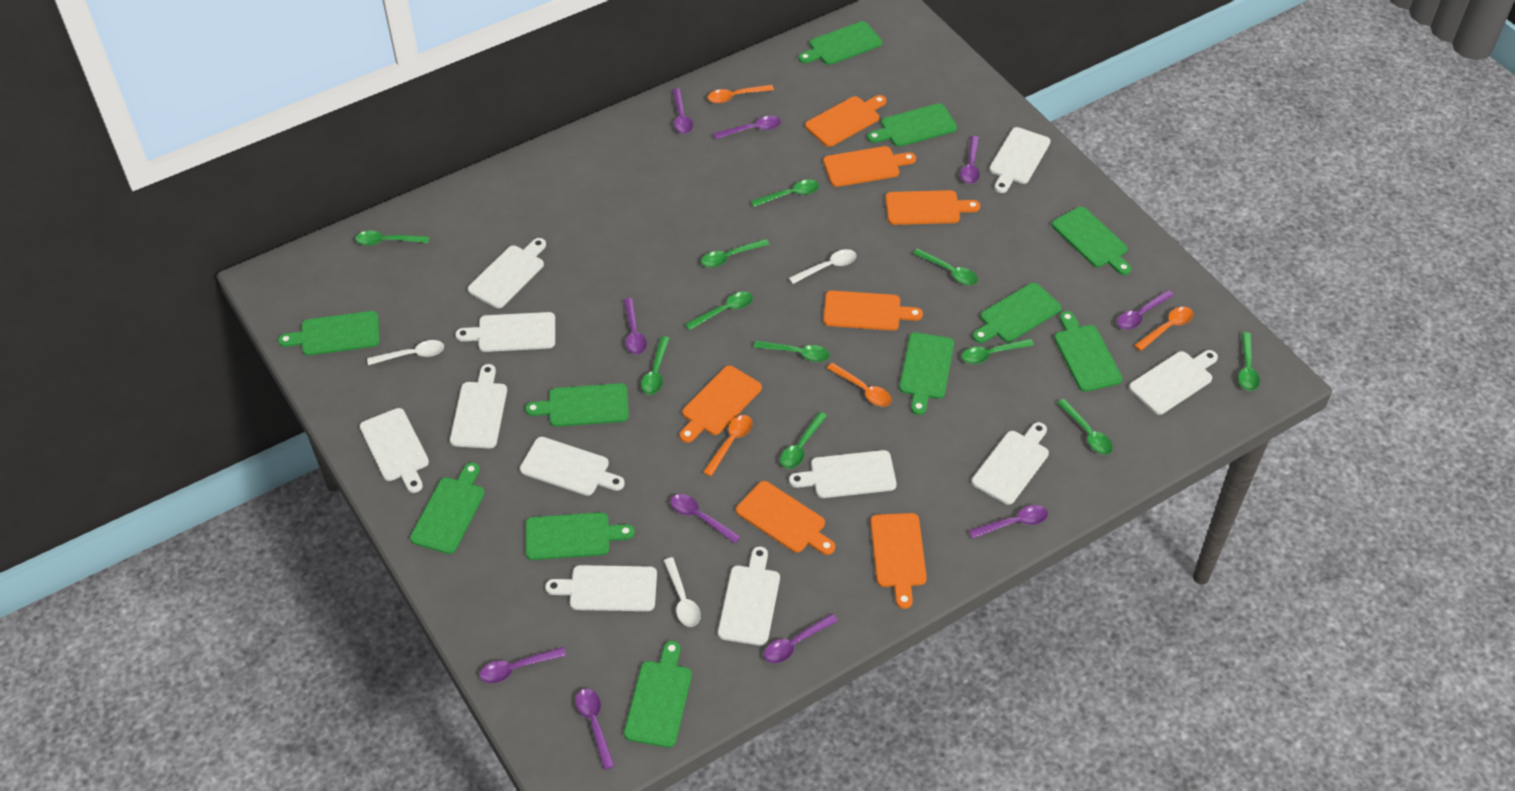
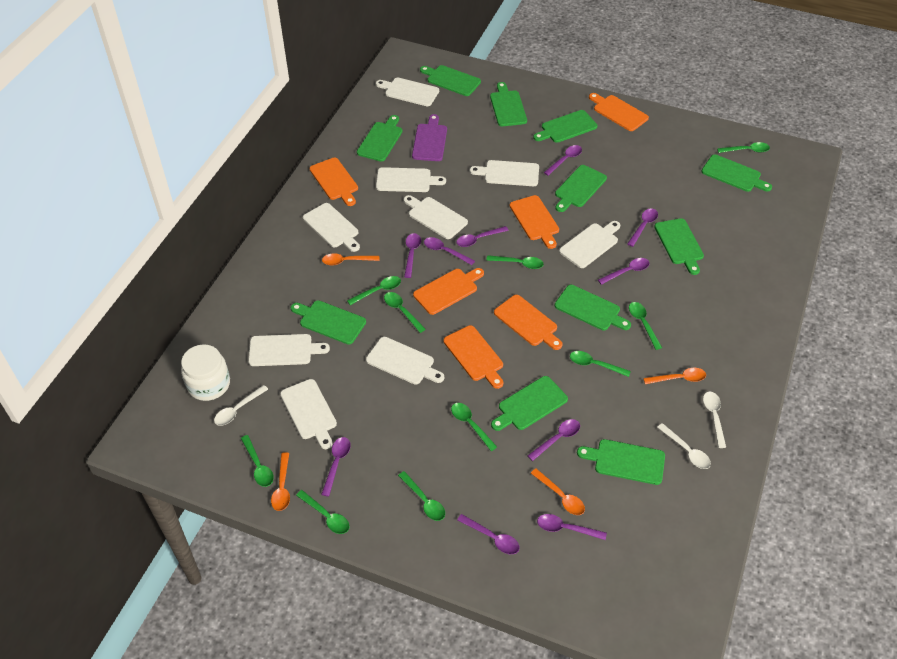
green spoon: 11 -> 10
orange cutting board: 7 -> 6
purple cutting board: 0 -> 1
white cutting board: 11 -> 9
white jar: 0 -> 1

